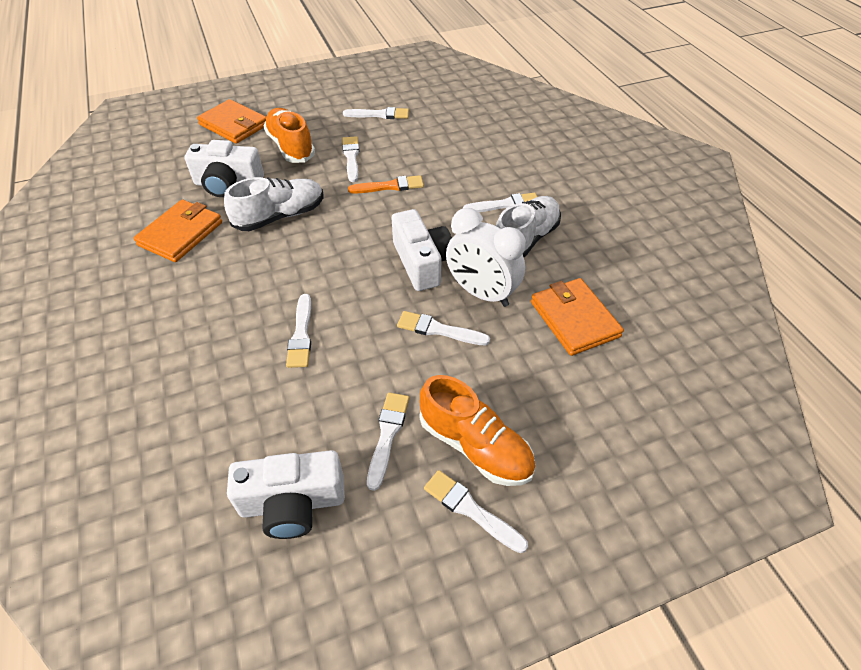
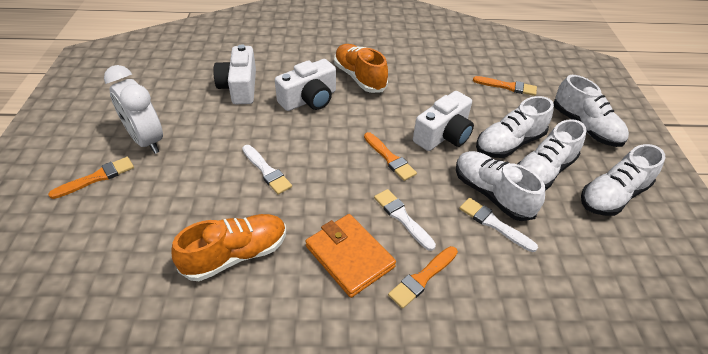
orange brush: 1 -> 4
orange wallet: 3 -> 1
white brush: 7 -> 3
white shoe: 2 -> 5

